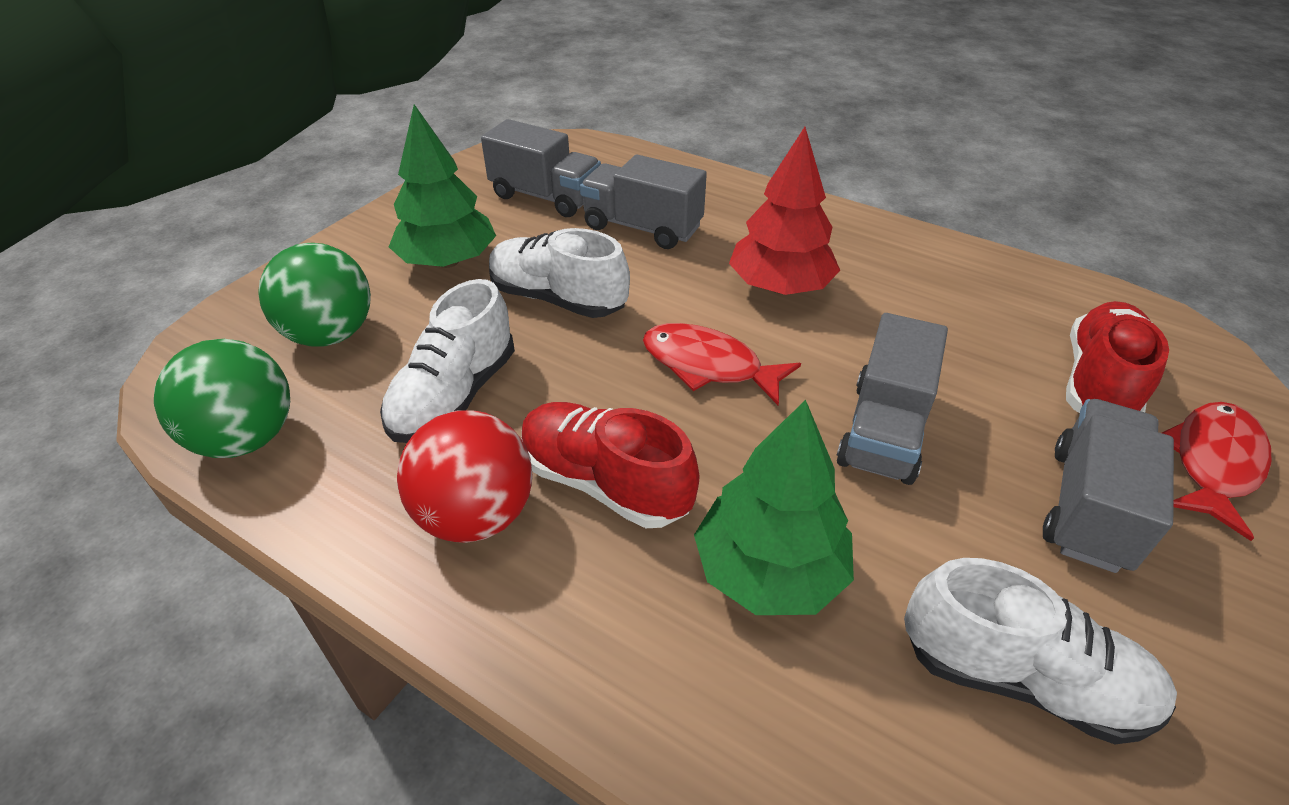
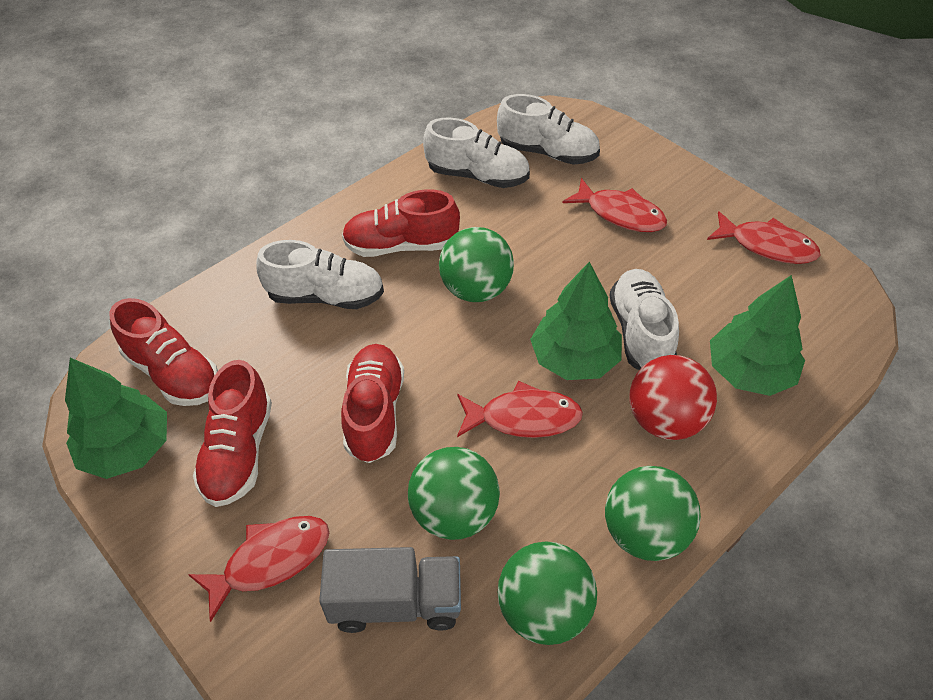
green ball: 2 -> 4
green tree: 2 -> 3
grey truck: 4 -> 1
red fish: 2 -> 4
red shoe: 2 -> 4
red tree: 1 -> 0
white shoe: 3 -> 4

